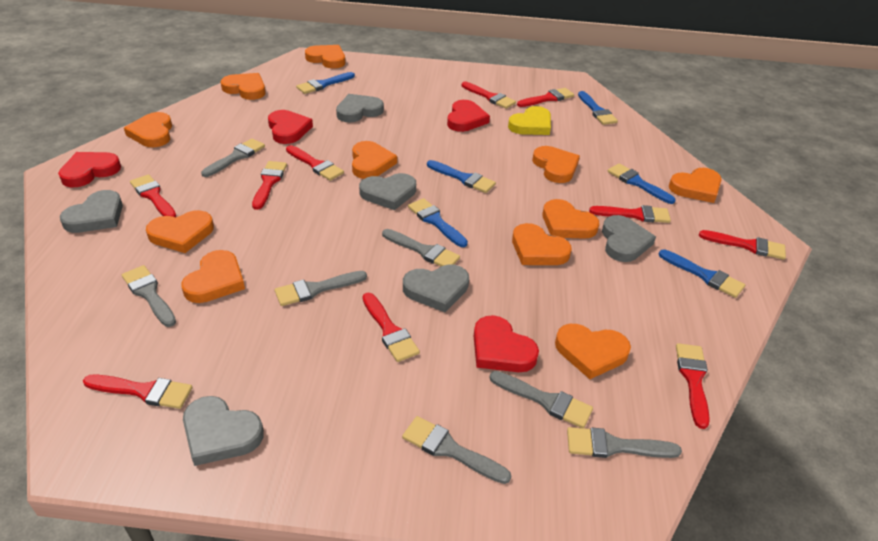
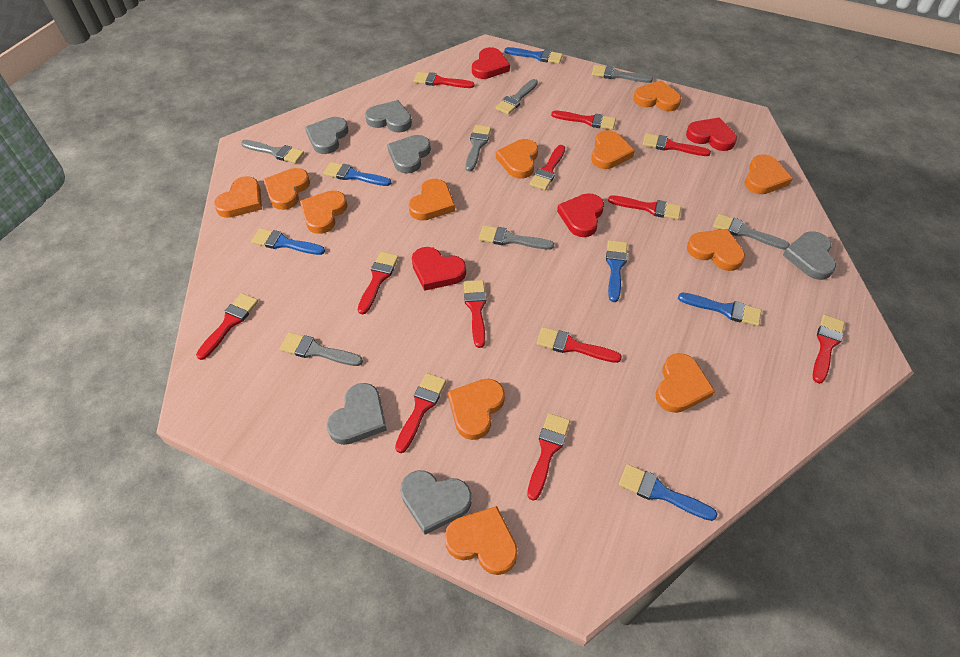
orange heart: 11 -> 12
red brush: 10 -> 12
yellow heart: 1 -> 0

